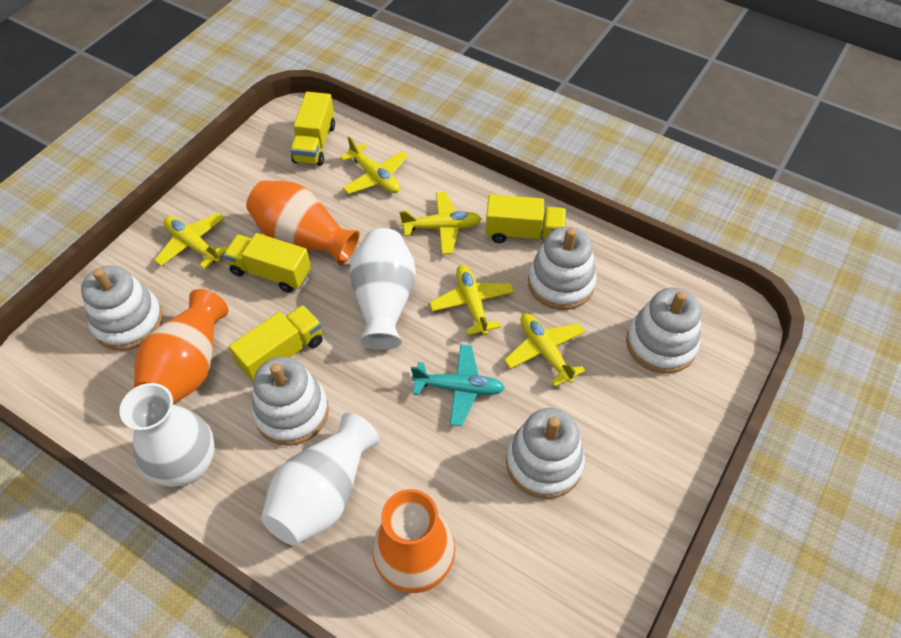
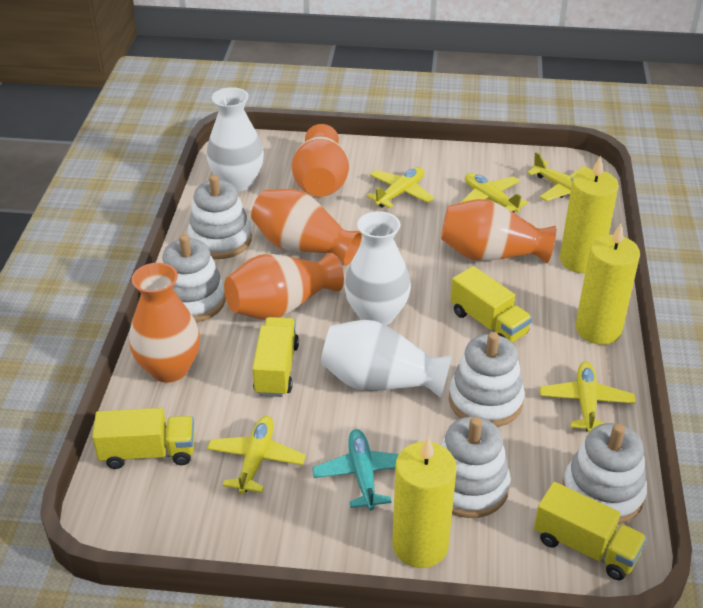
orange vase: 3 -> 5
yellow candle: 0 -> 3

